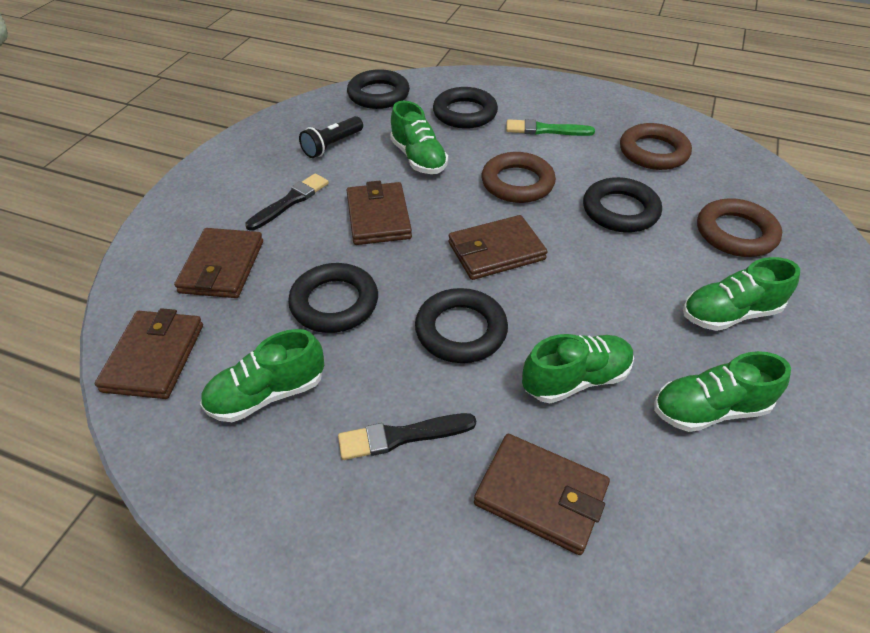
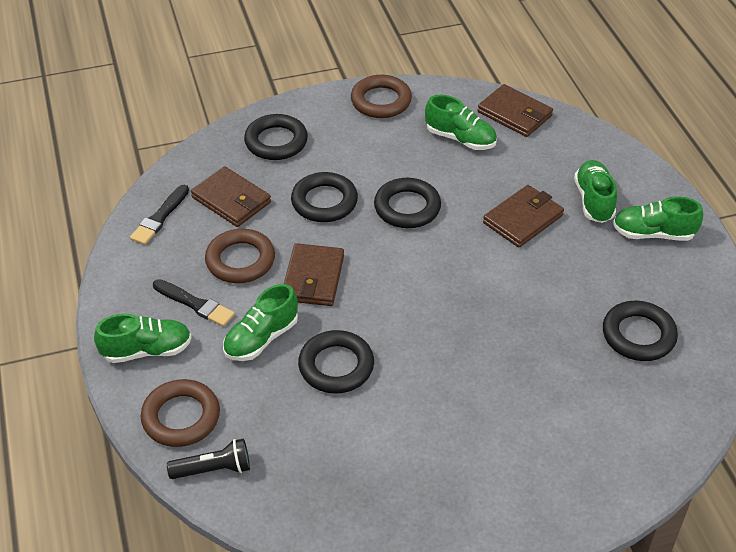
brown wallet: 5 -> 4
green brush: 1 -> 0

